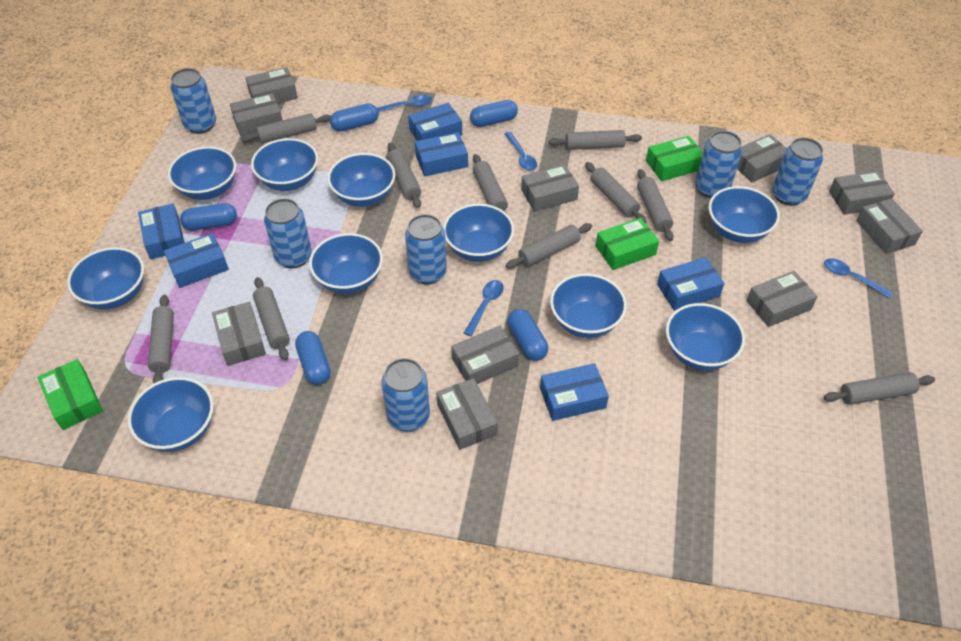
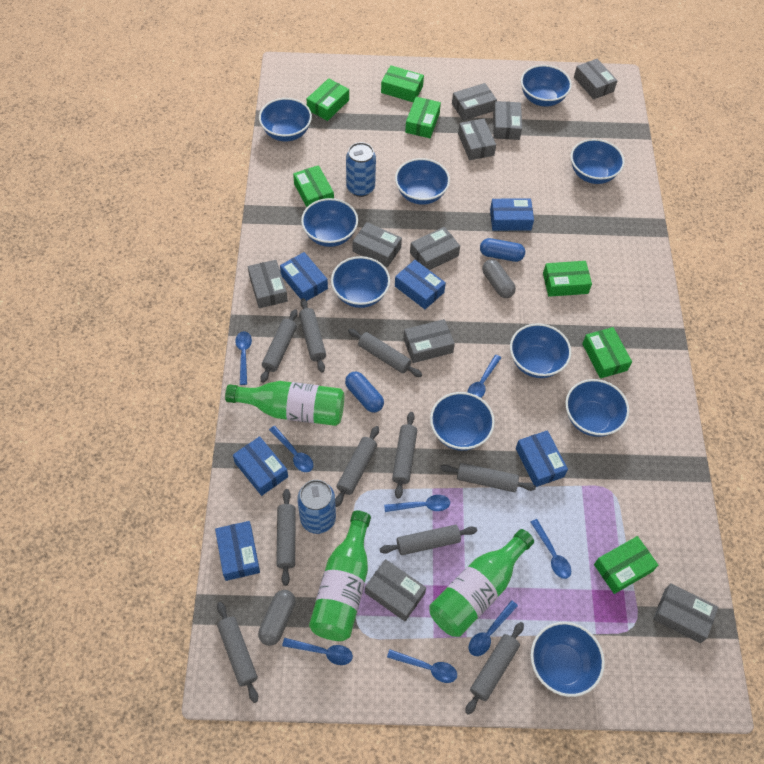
blue can: 6 -> 2
blue capsule: 5 -> 2
blue spoon: 4 -> 8
green bottle: 0 -> 3
green box: 3 -> 7
grey capsule: 0 -> 2

